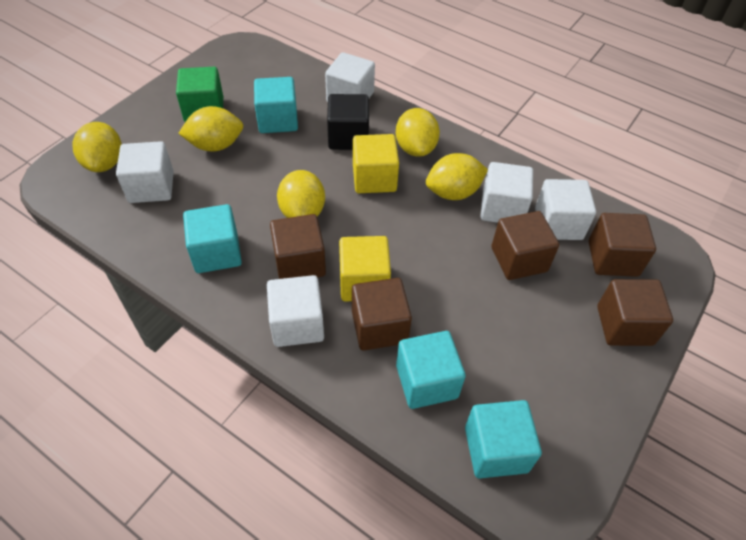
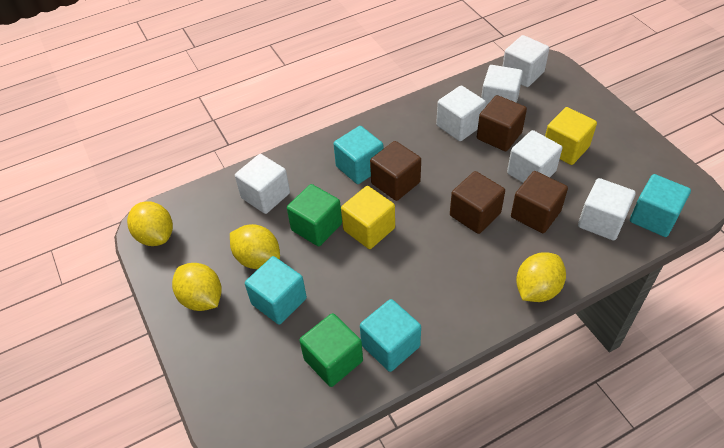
black cube: 1 -> 0
brown cube: 5 -> 4
green cube: 1 -> 2
white cube: 5 -> 6
yellow lemon: 5 -> 4

